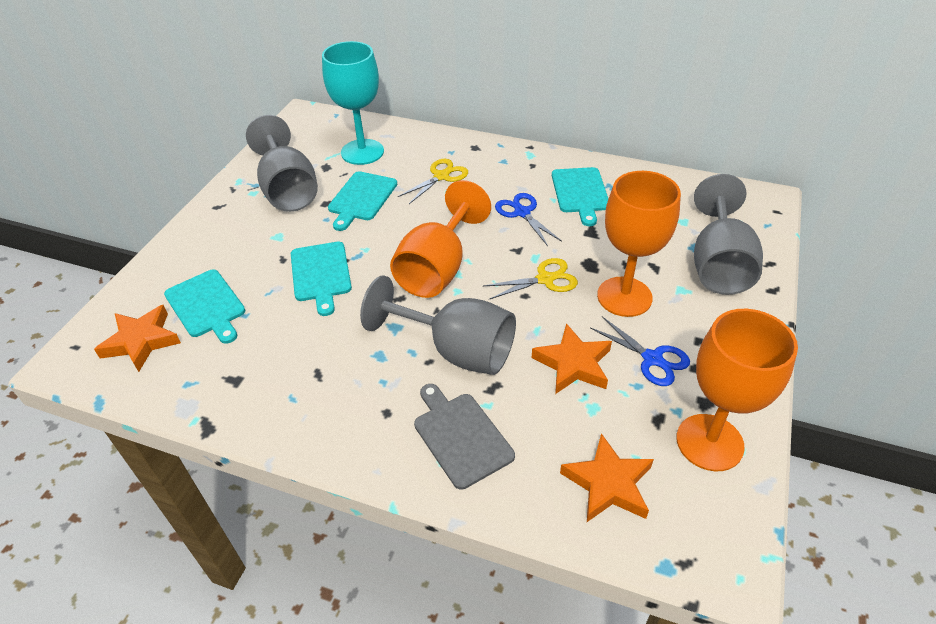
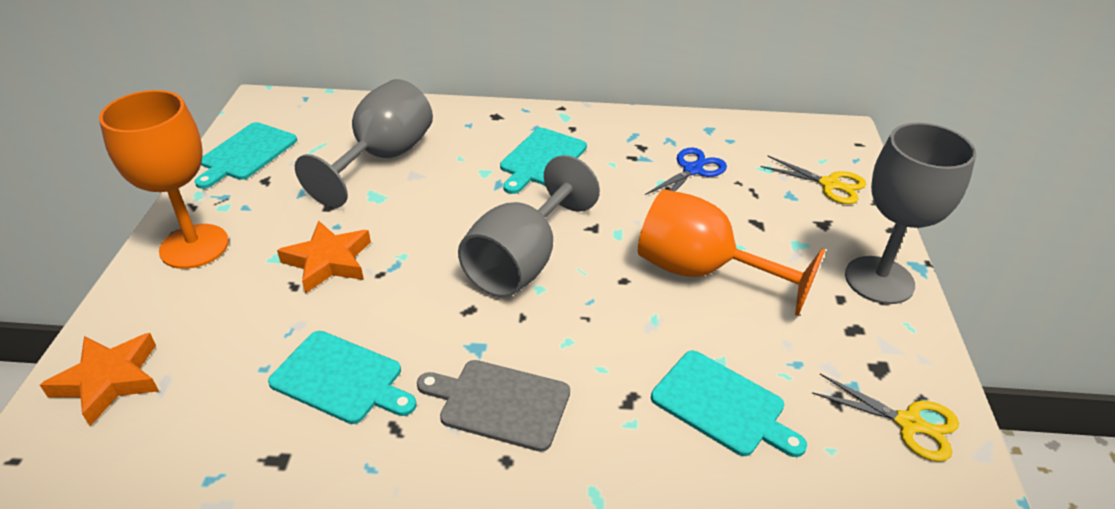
blue scissors: 2 -> 1
orange goblet: 3 -> 2
orange star: 3 -> 2
turquoise goblet: 1 -> 0

